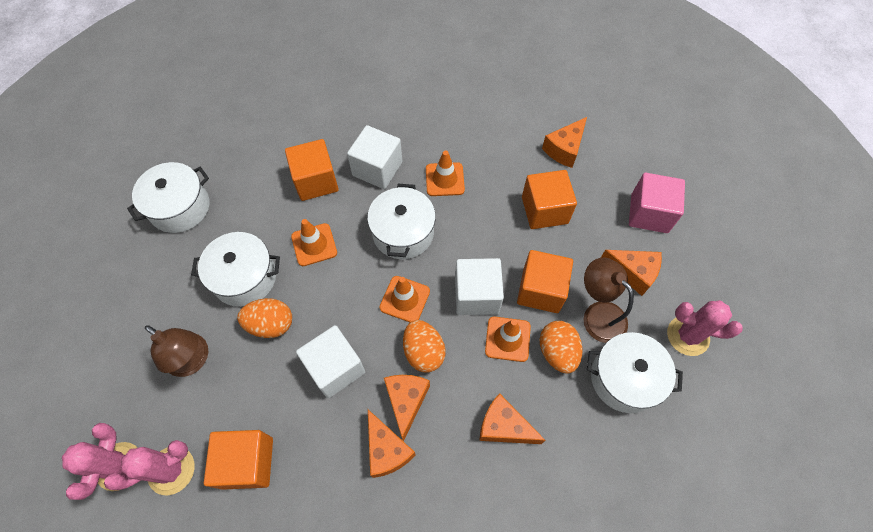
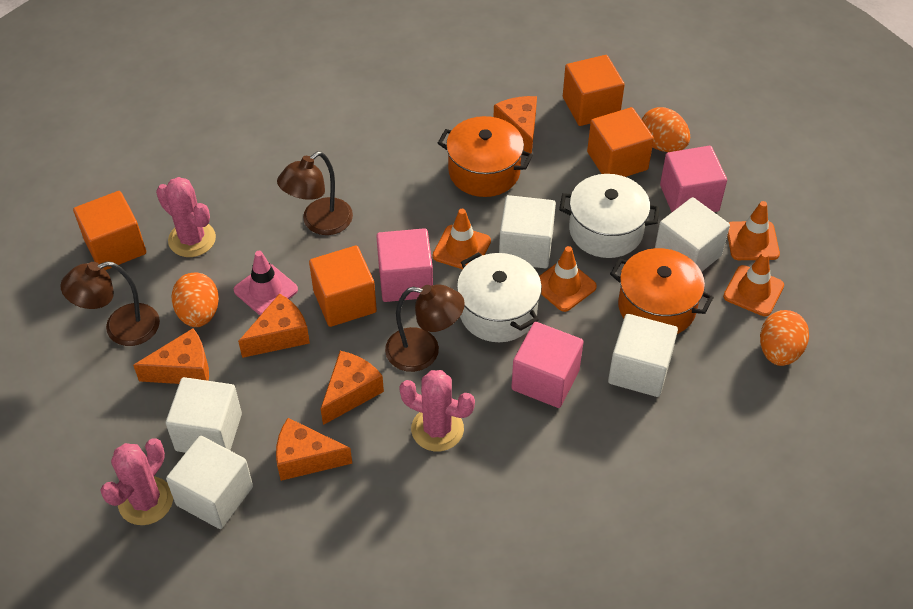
brown lamp: 2 -> 3
orange pot: 0 -> 2
pink cube: 1 -> 3
pink traffic cone: 0 -> 1
white cube: 3 -> 5
white pot: 4 -> 2

